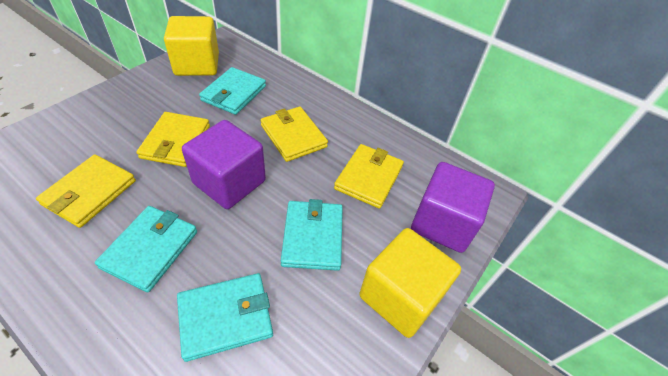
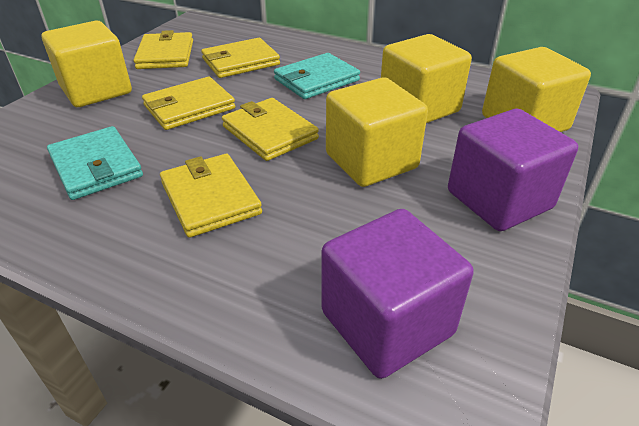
turquoise wallet: 4 -> 2
yellow cube: 2 -> 4
yellow wallet: 4 -> 5

